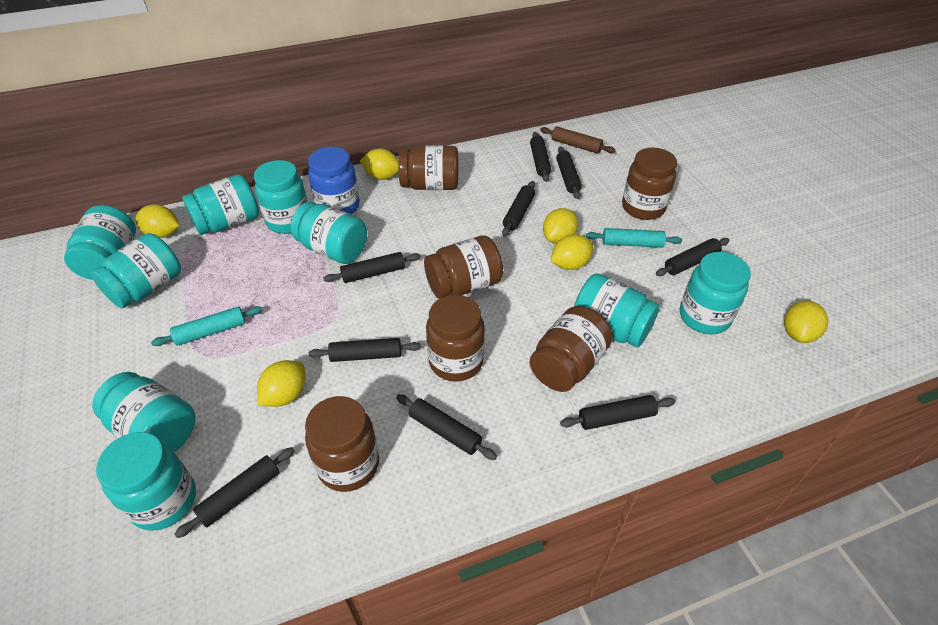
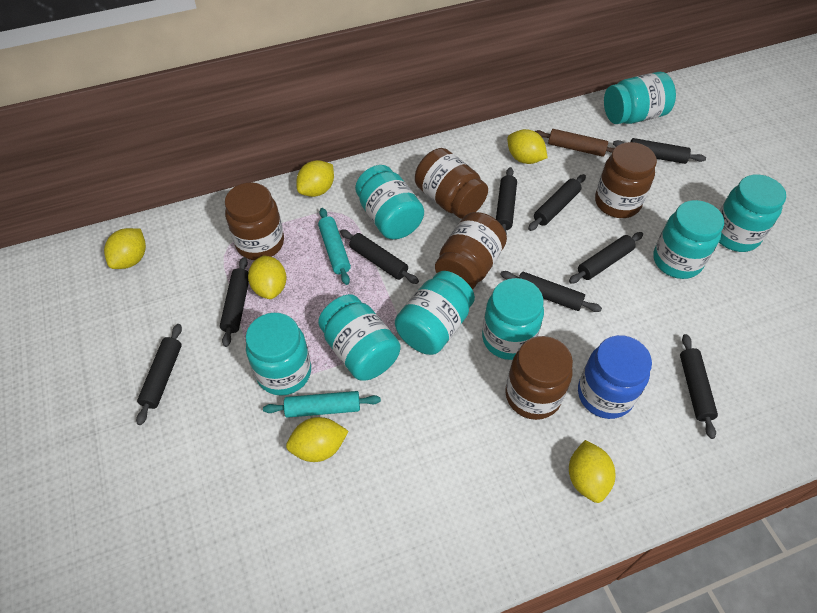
brown jar: 6 -> 5
turquoise jar: 9 -> 8

